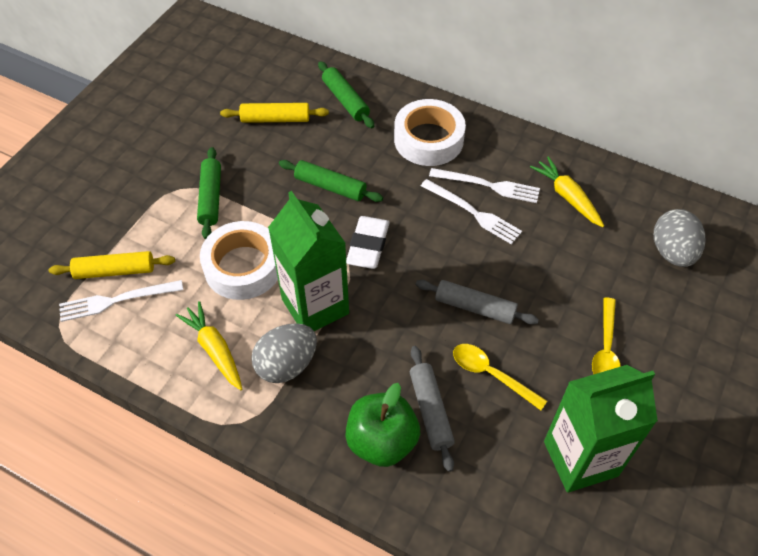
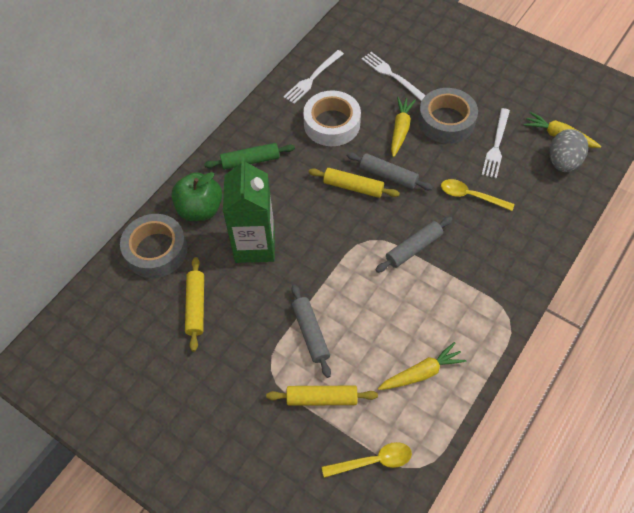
green carton: 2 -> 1
green rolling pin: 3 -> 1
grey egg: 2 -> 1
grey rolling pin: 2 -> 3
grey tape: 0 -> 2
white eraser: 1 -> 0
white tape: 2 -> 1
yellow carrot: 2 -> 3
yellow rolling pin: 2 -> 3

